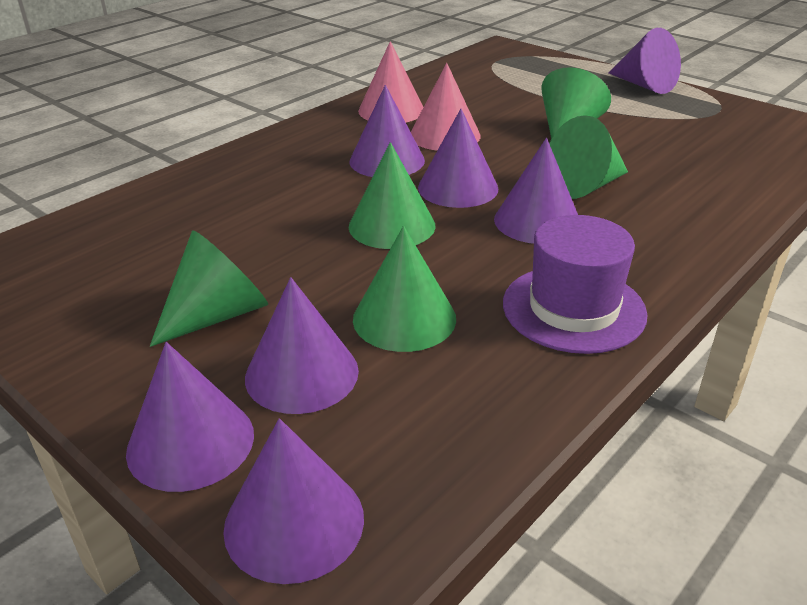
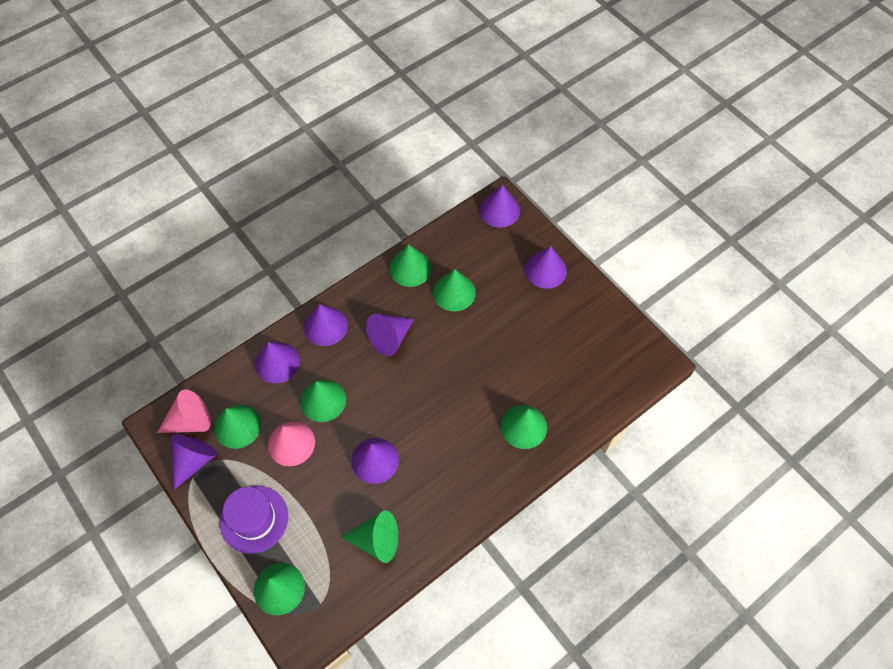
green cone: 5 -> 7

